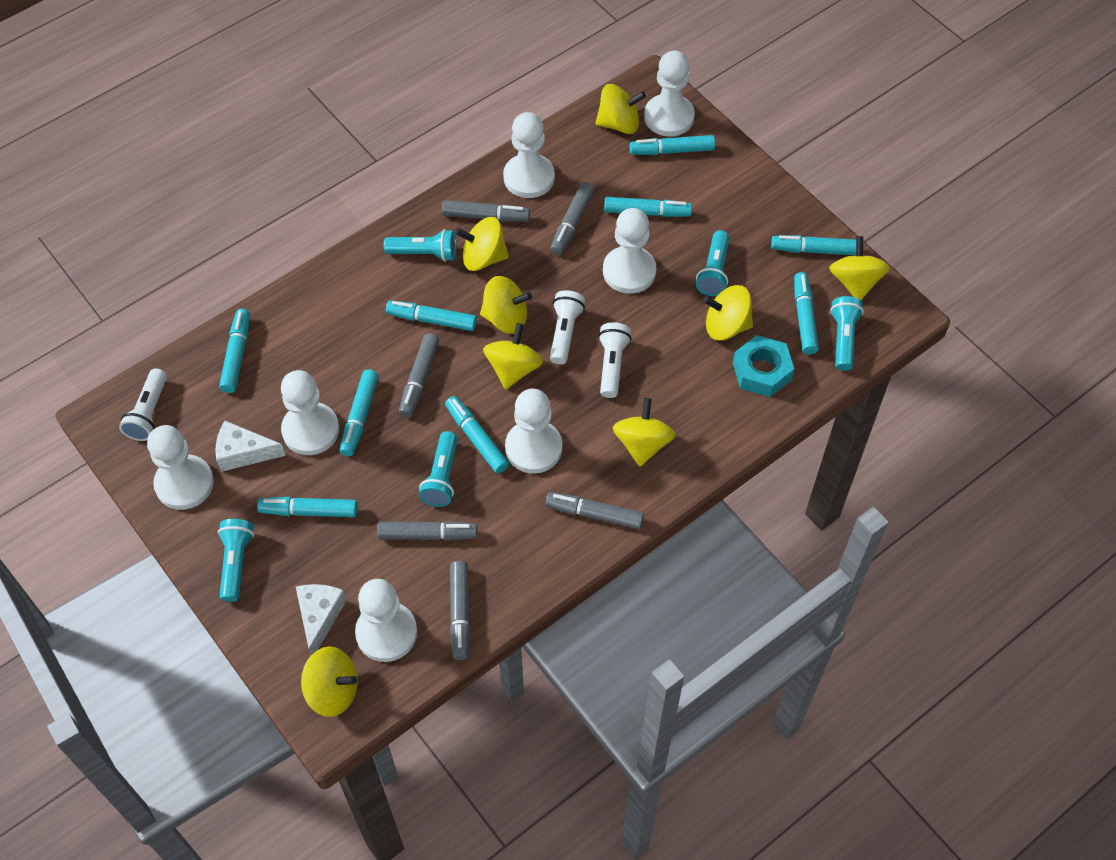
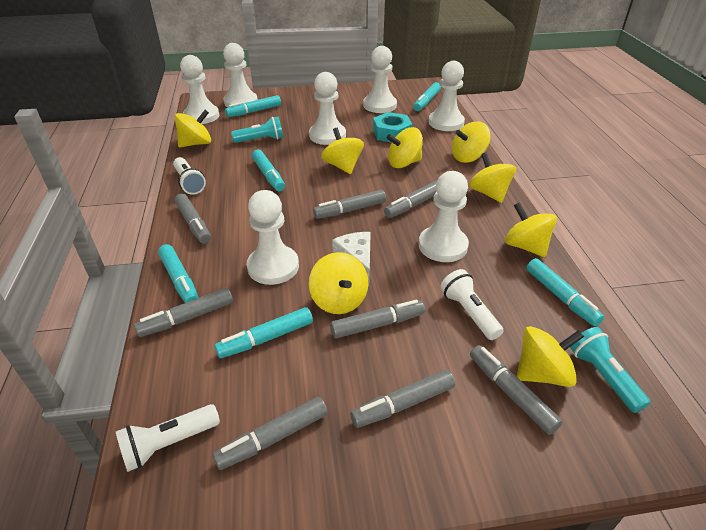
grey marker: 6 -> 8
turquoise flashlight: 5 -> 2
turquoise marker: 9 -> 6
white cheese: 2 -> 1

